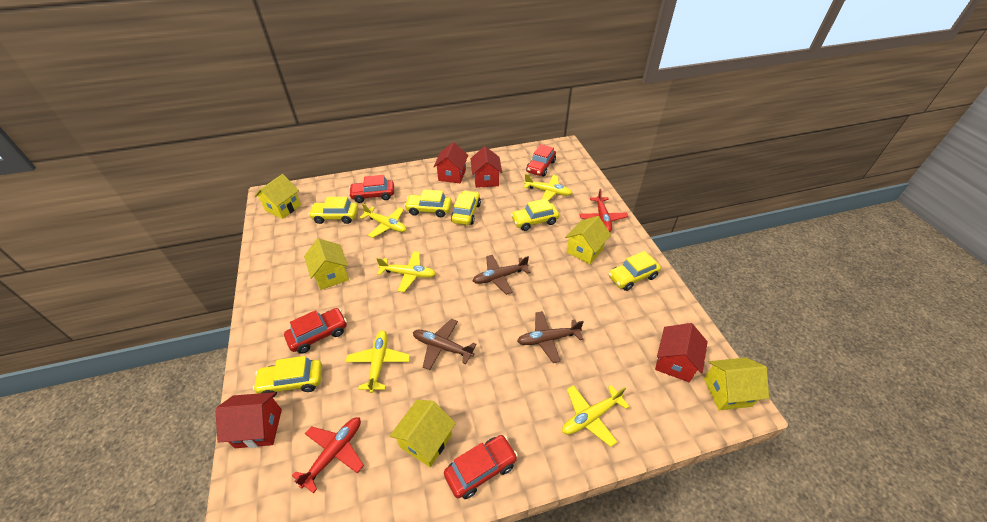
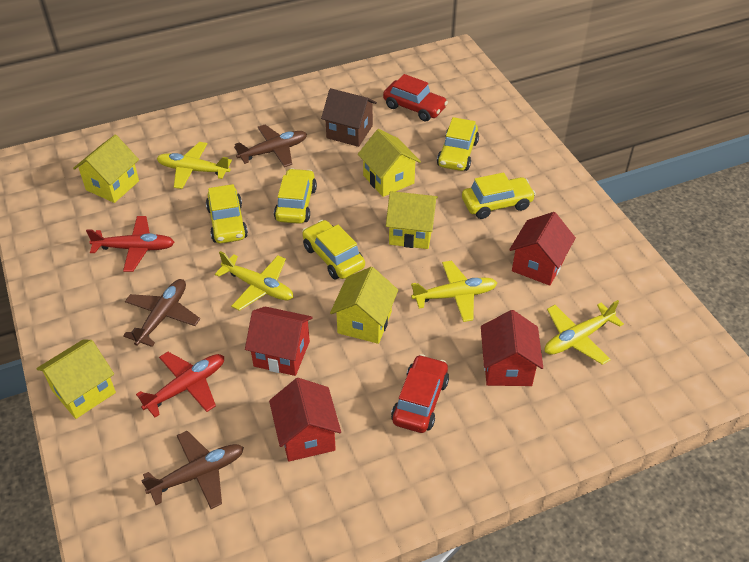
brown house: 0 -> 1
red car: 4 -> 2
yellow car: 6 -> 5
yellow plane: 5 -> 4

